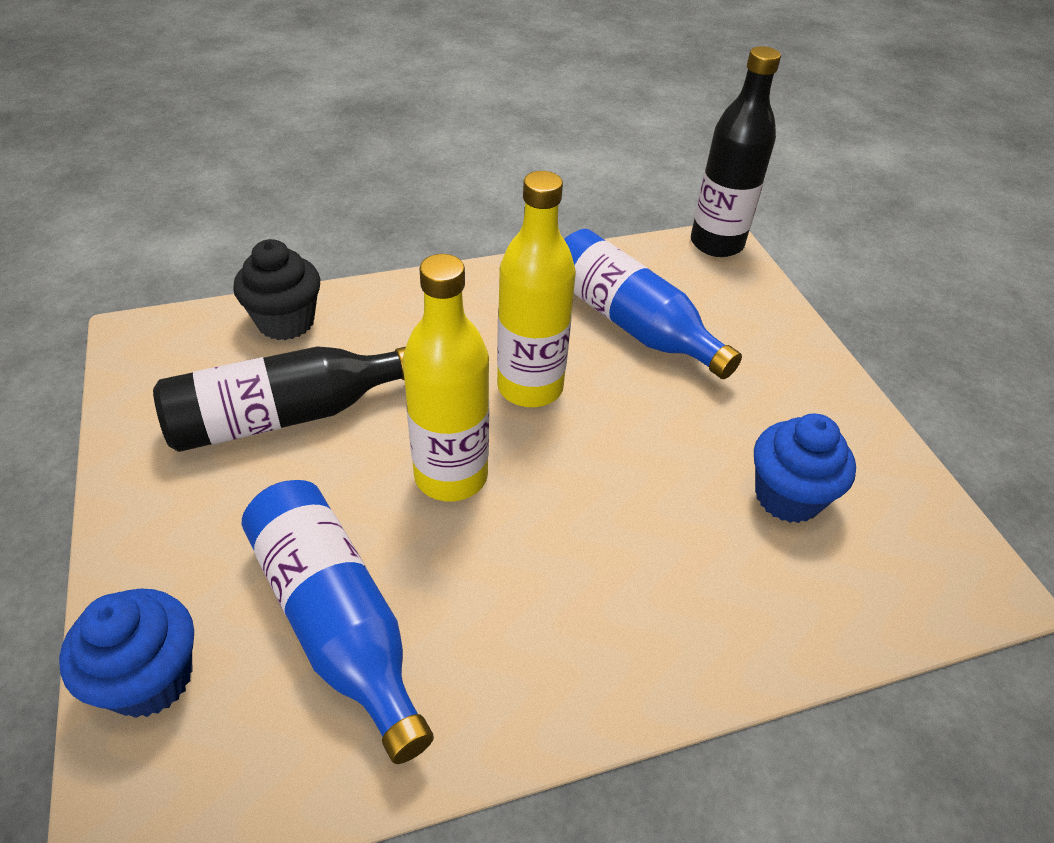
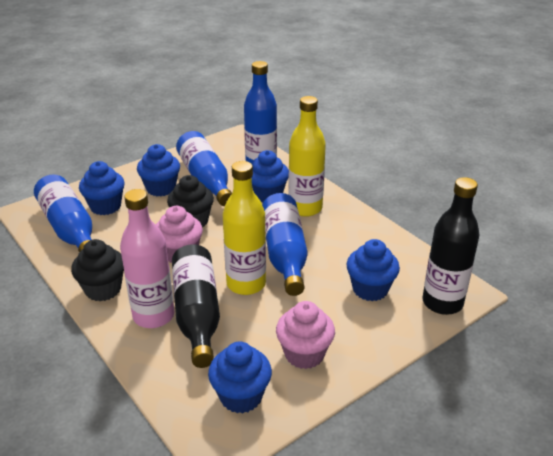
black cupcake: 1 -> 2
blue bottle: 2 -> 4
blue cupcake: 2 -> 5
pink bottle: 0 -> 1
pink cupcake: 0 -> 2

